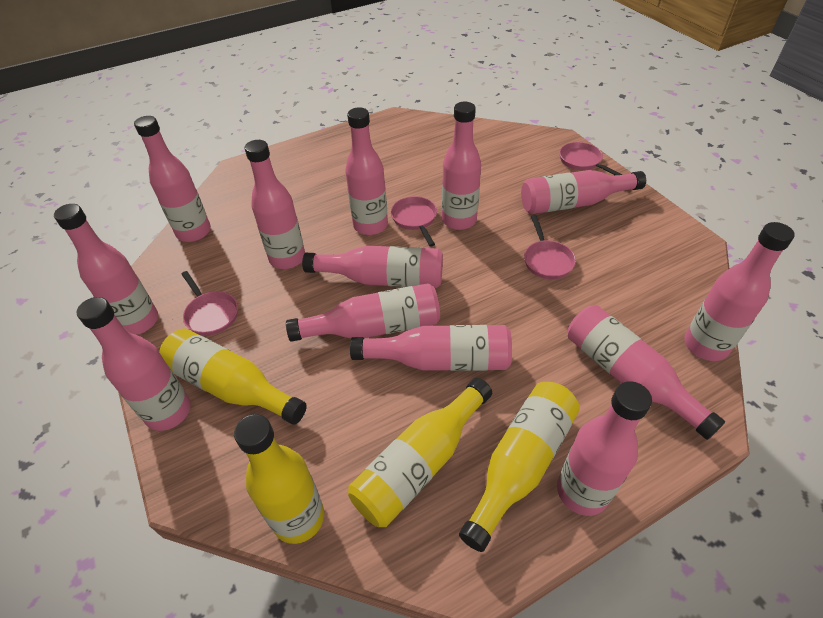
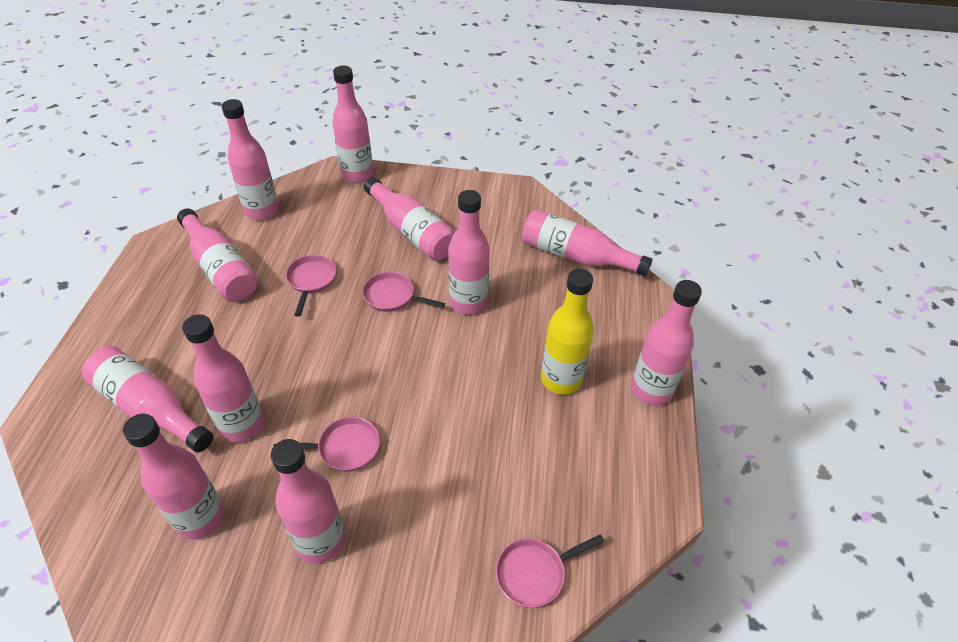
pink bottle: 13 -> 11
yellow bottle: 4 -> 1

